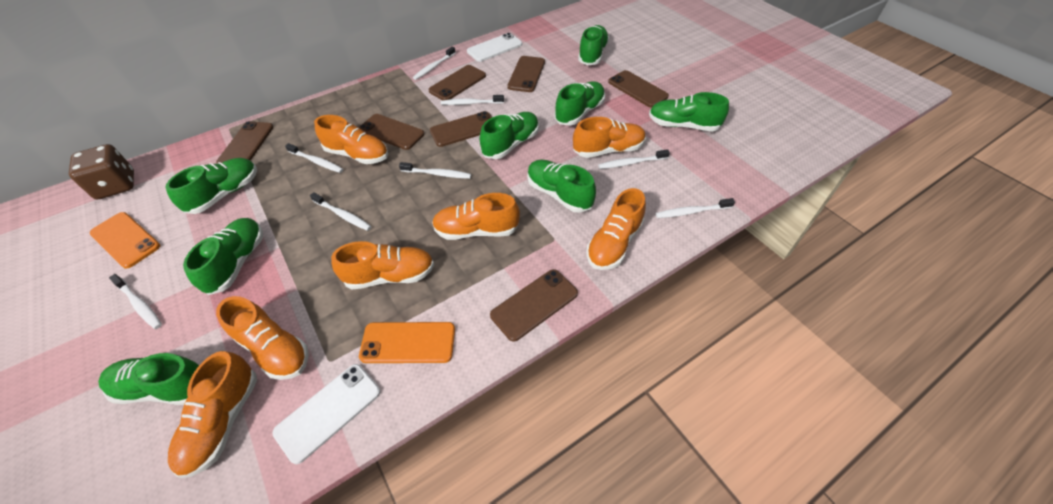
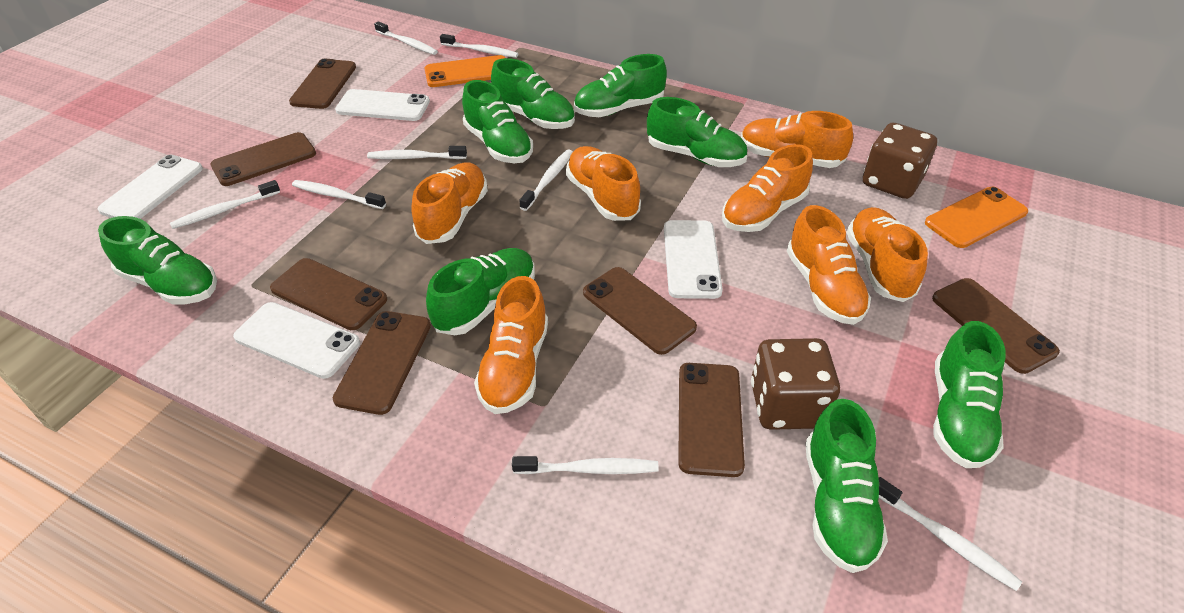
brown dice: 1 -> 2
white phone: 2 -> 4

